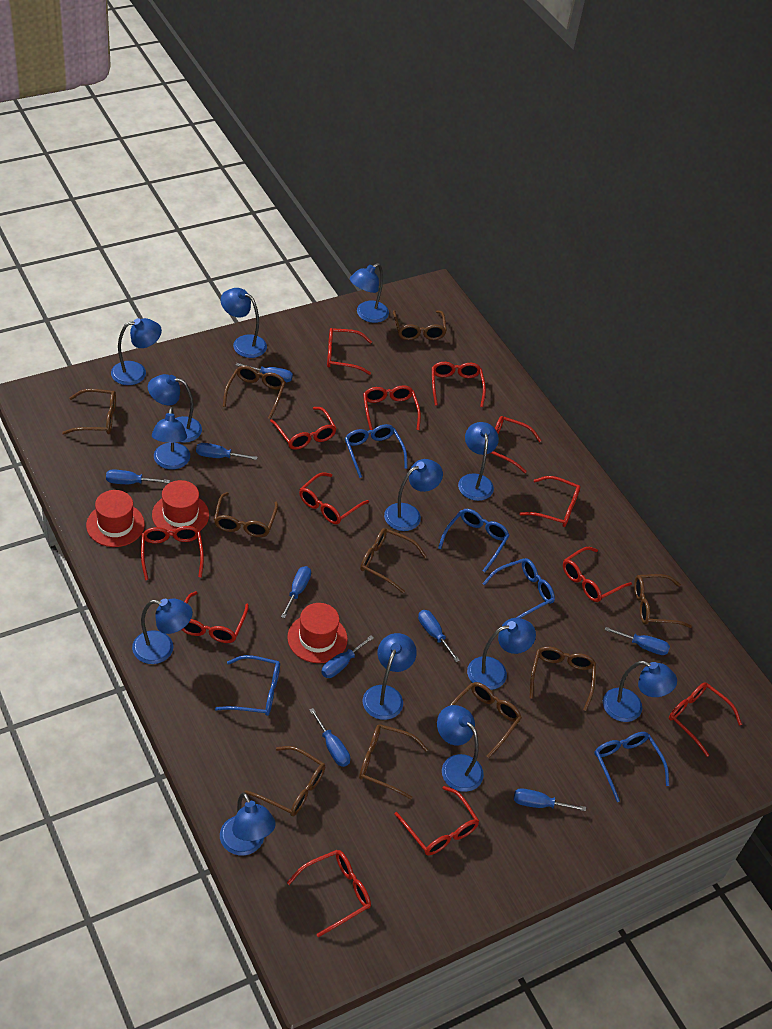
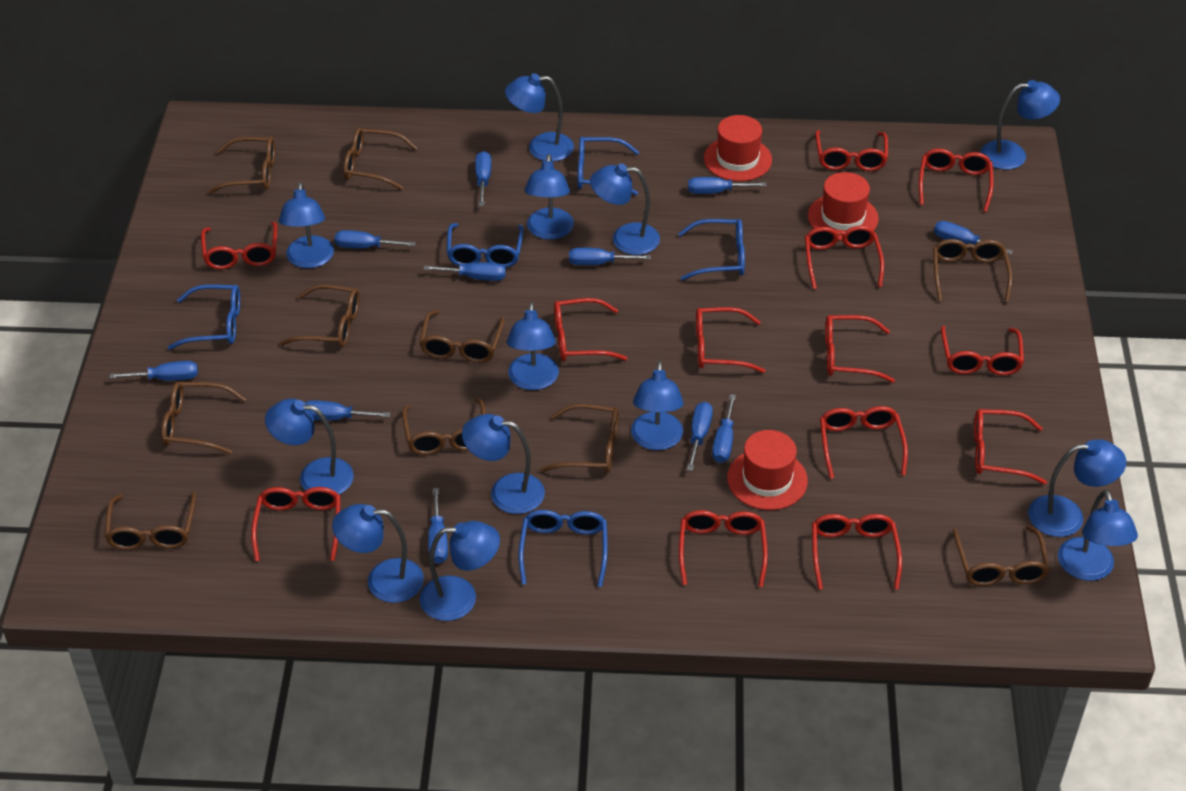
blue screwdriver: 9 -> 11

